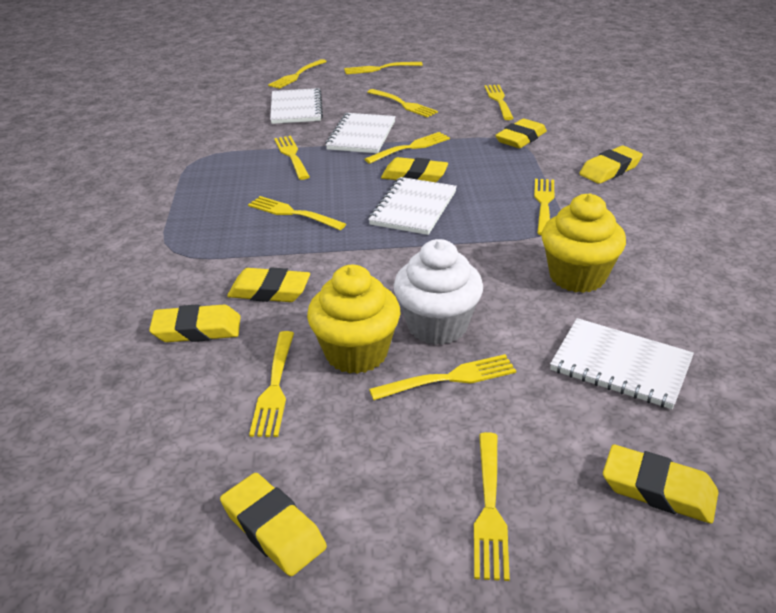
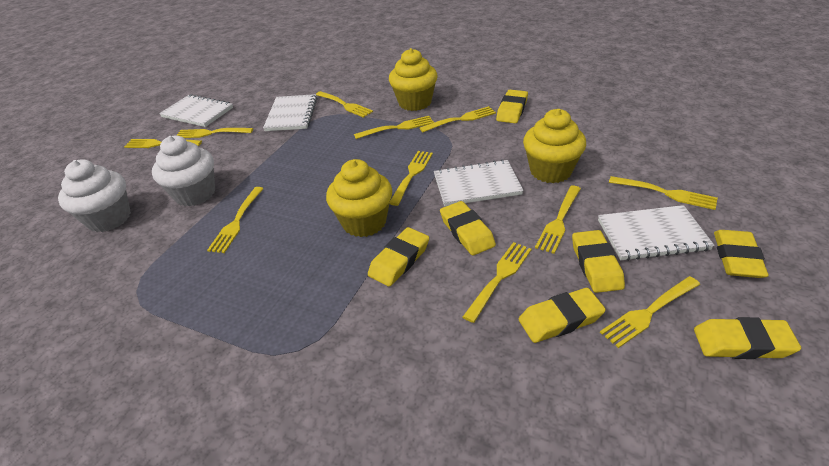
white cupcake: 1 -> 2
yellow cupcake: 2 -> 3

